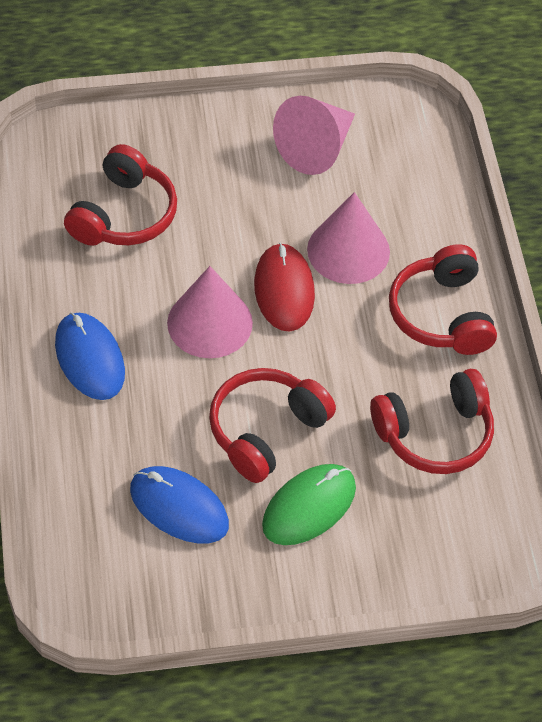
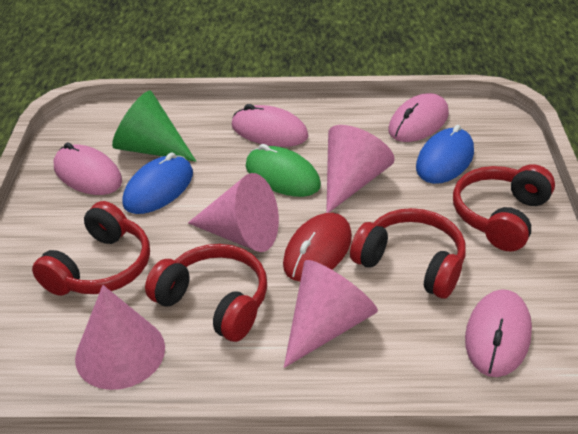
green cone: 0 -> 1
pink cone: 3 -> 4
pink mouse: 0 -> 4

